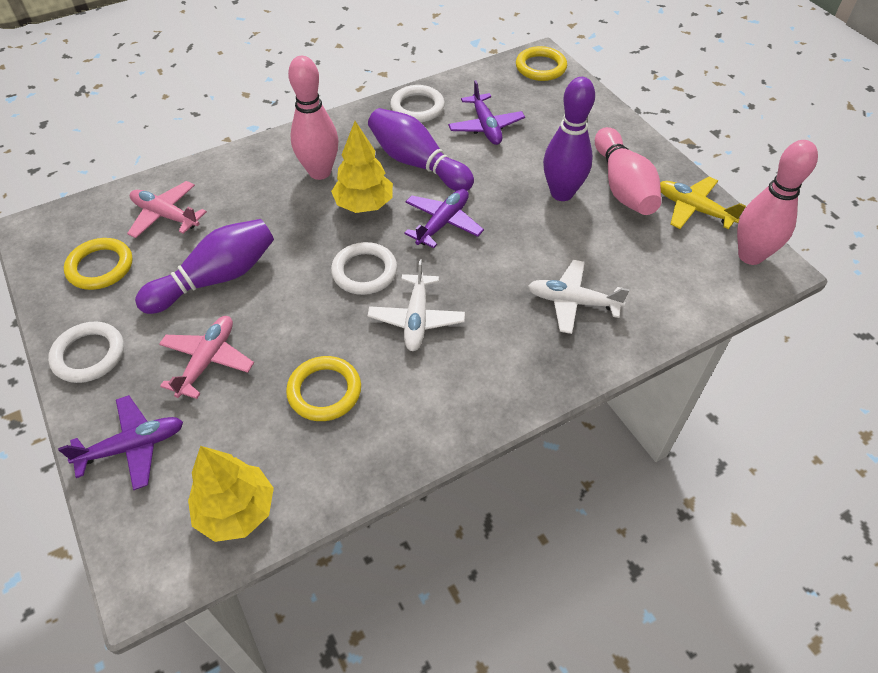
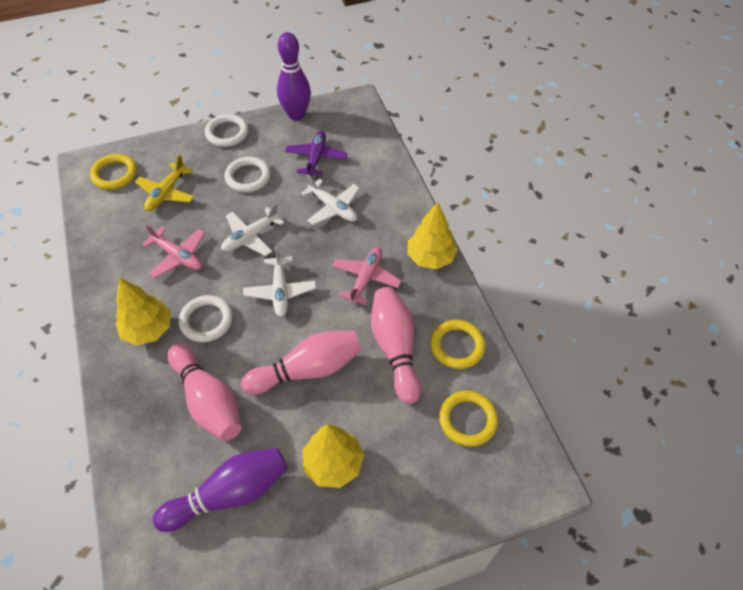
purple bowling pin: 3 -> 2
purple plane: 3 -> 1
white plane: 2 -> 3
yellow tree: 2 -> 3

